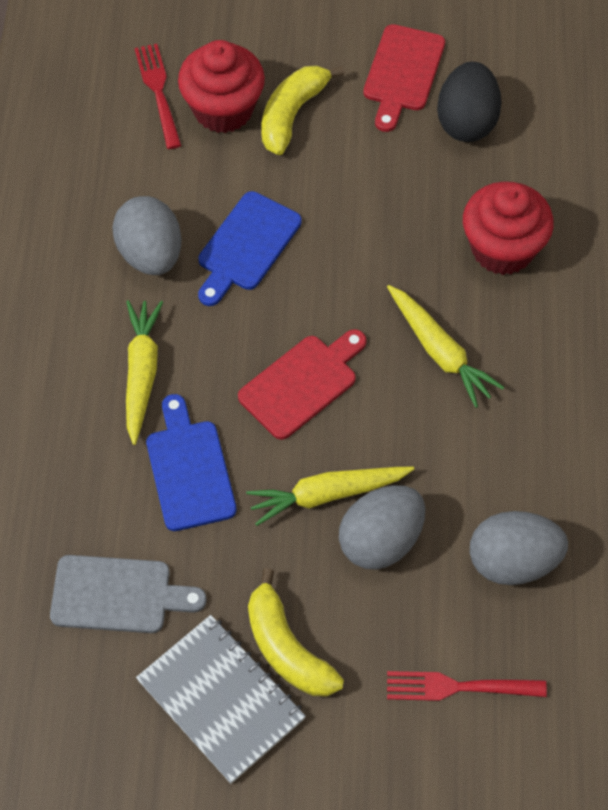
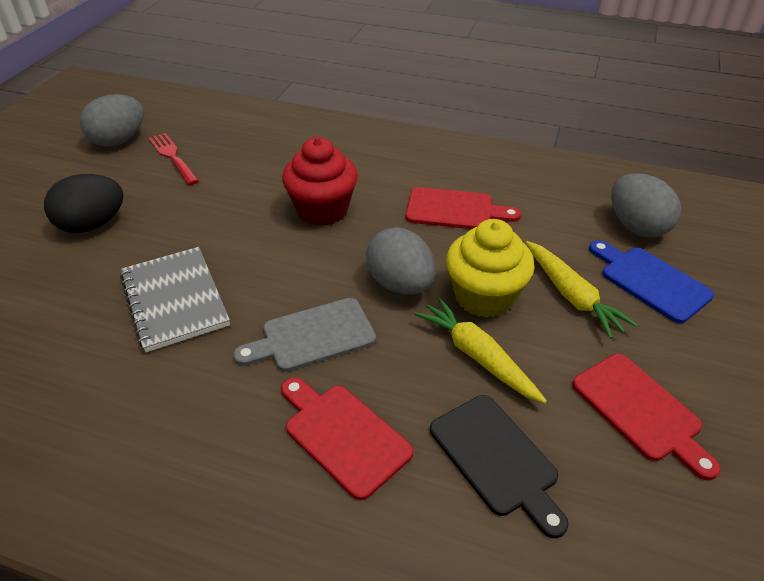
black cutting board: 0 -> 1
blue cutting board: 2 -> 1
red cupcake: 2 -> 1
red cutting board: 2 -> 3
red fork: 2 -> 1
yellow banana: 2 -> 0
yellow carrot: 3 -> 2
yellow cupcake: 0 -> 1

